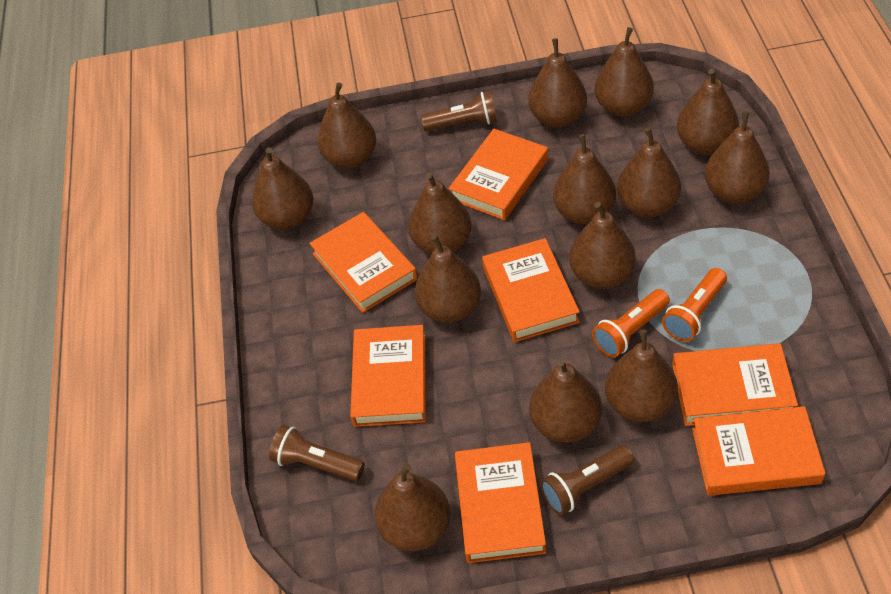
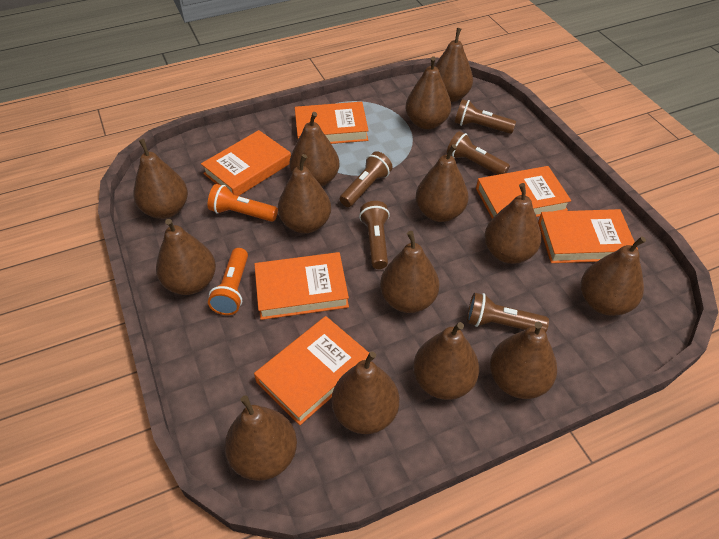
brown flashlight: 3 -> 5
orange book: 7 -> 6

